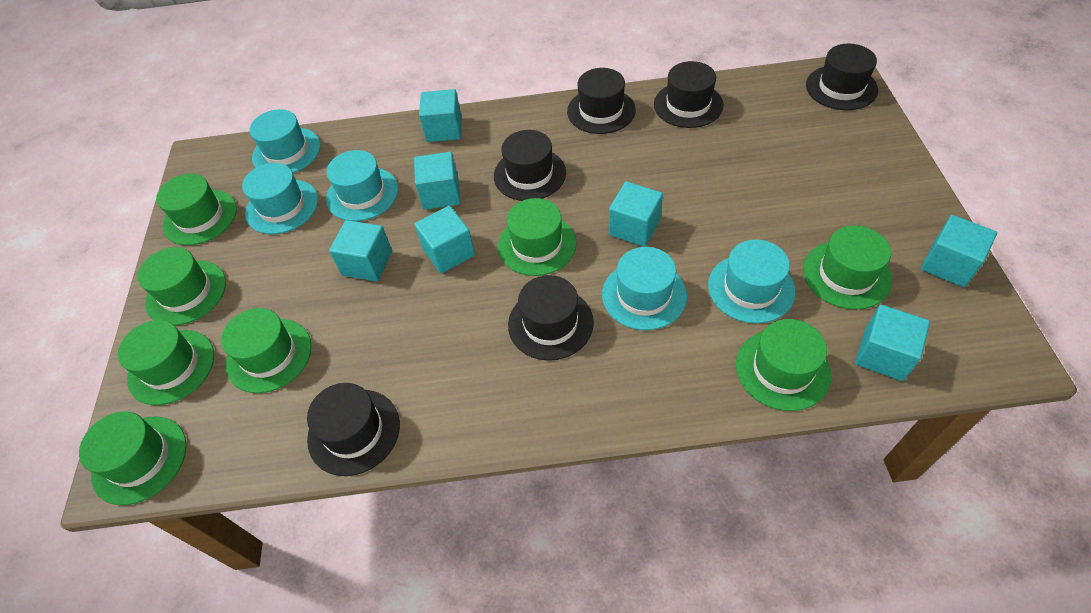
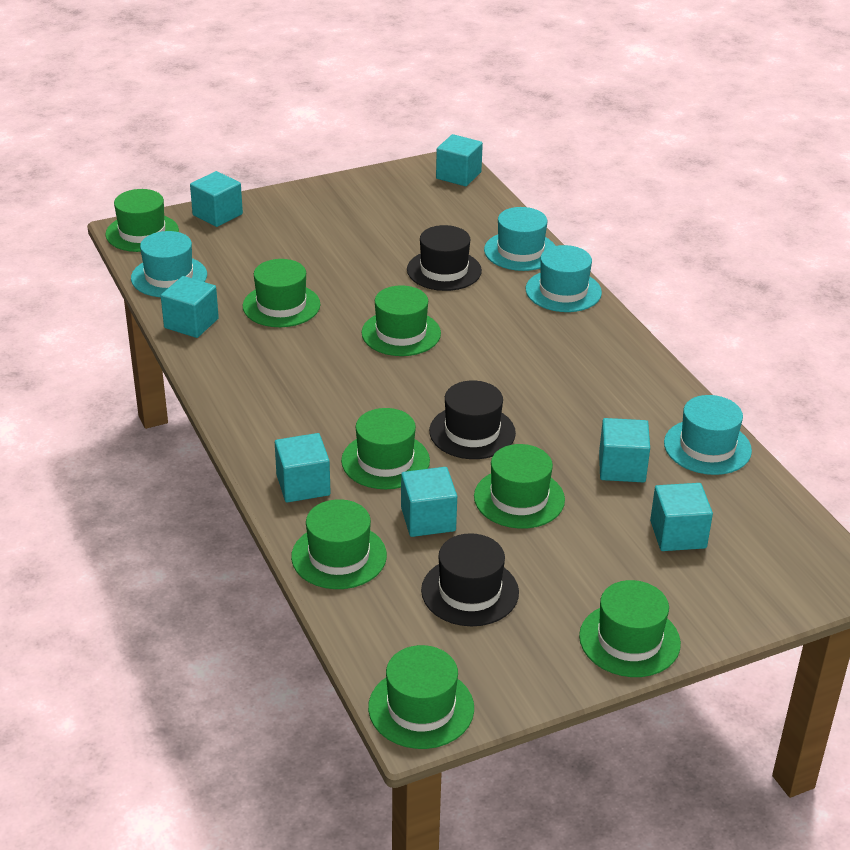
black hat: 6 -> 3
turquoise hat: 5 -> 4

